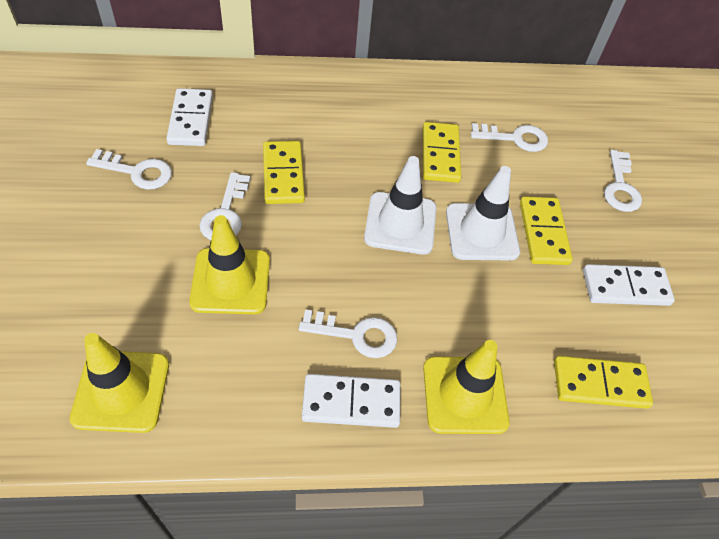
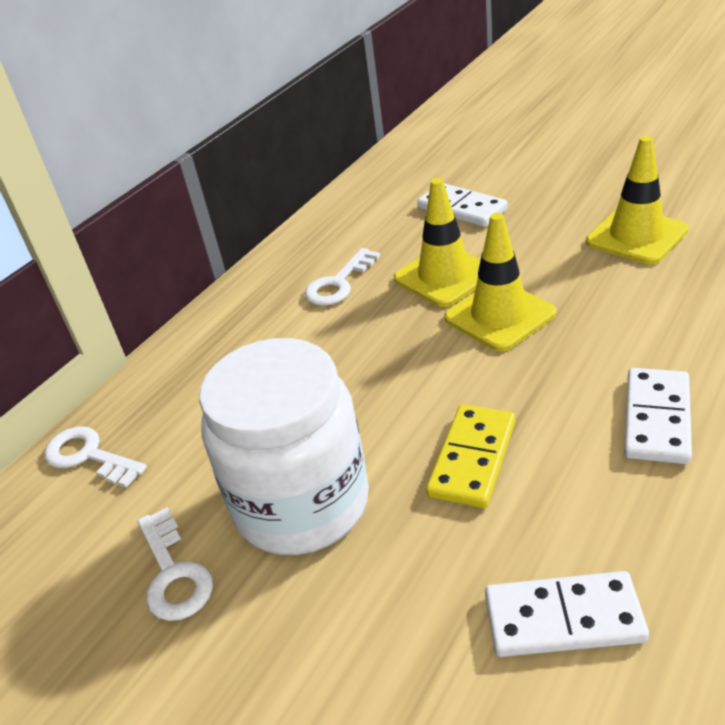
white jar: 0 -> 1
white key: 5 -> 3
white traffic cone: 2 -> 0
yellow domino: 4 -> 1

